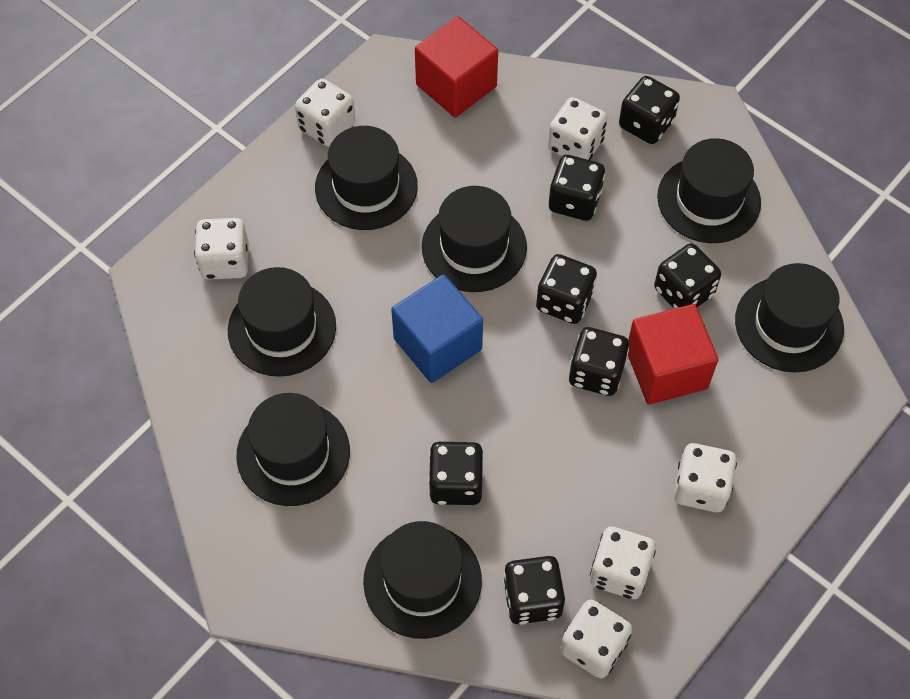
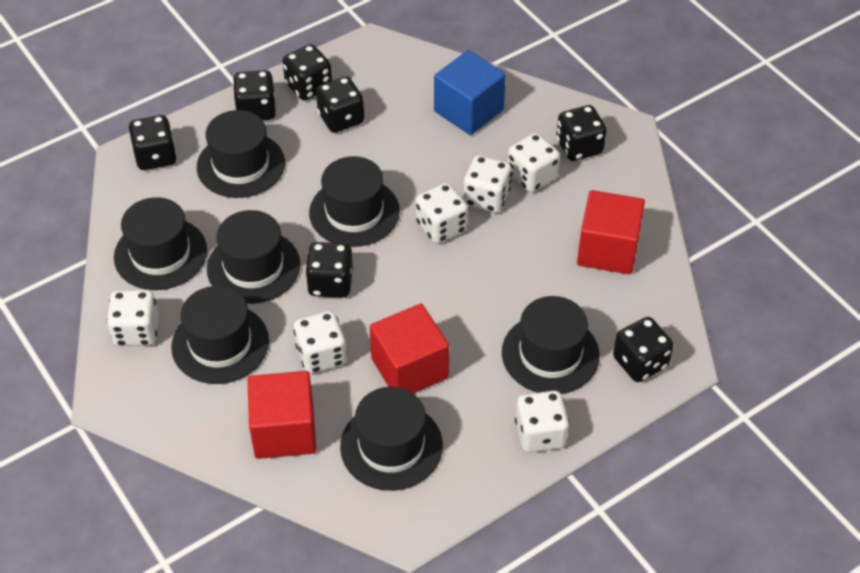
red cube: 2 -> 3

